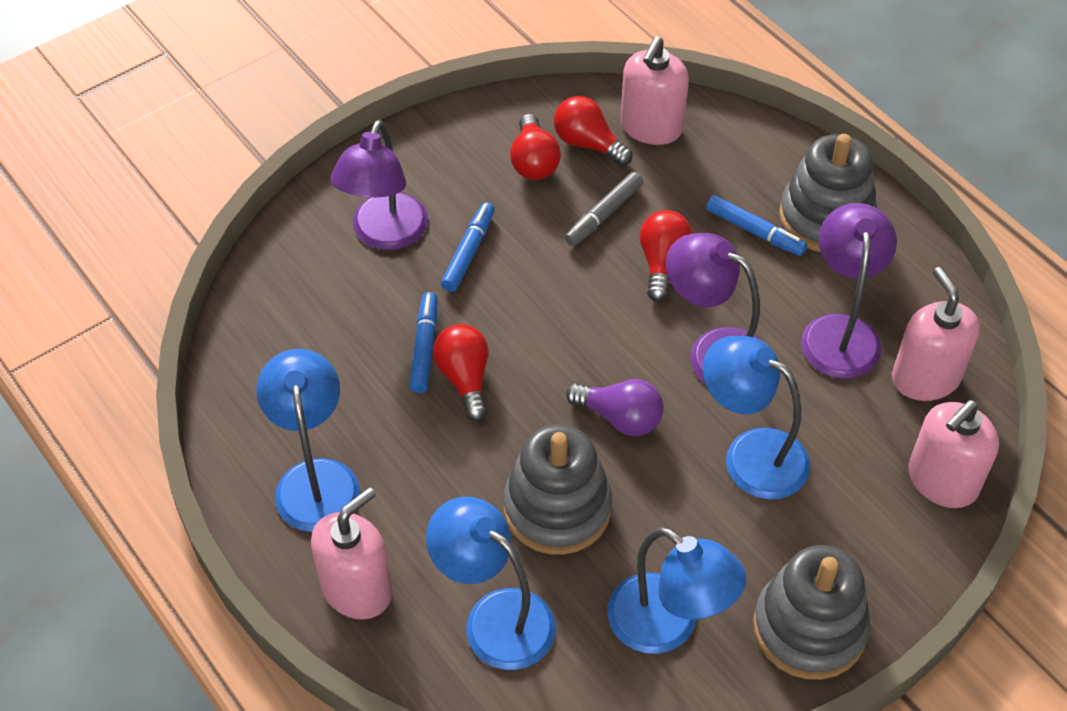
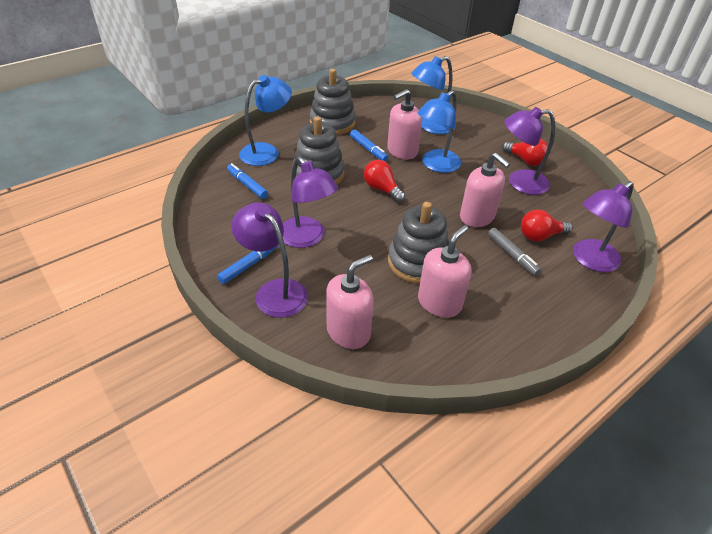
blue lamp: 4 -> 3
purple lamp: 3 -> 4
purple light bulb: 1 -> 0
red light bulb: 4 -> 3

